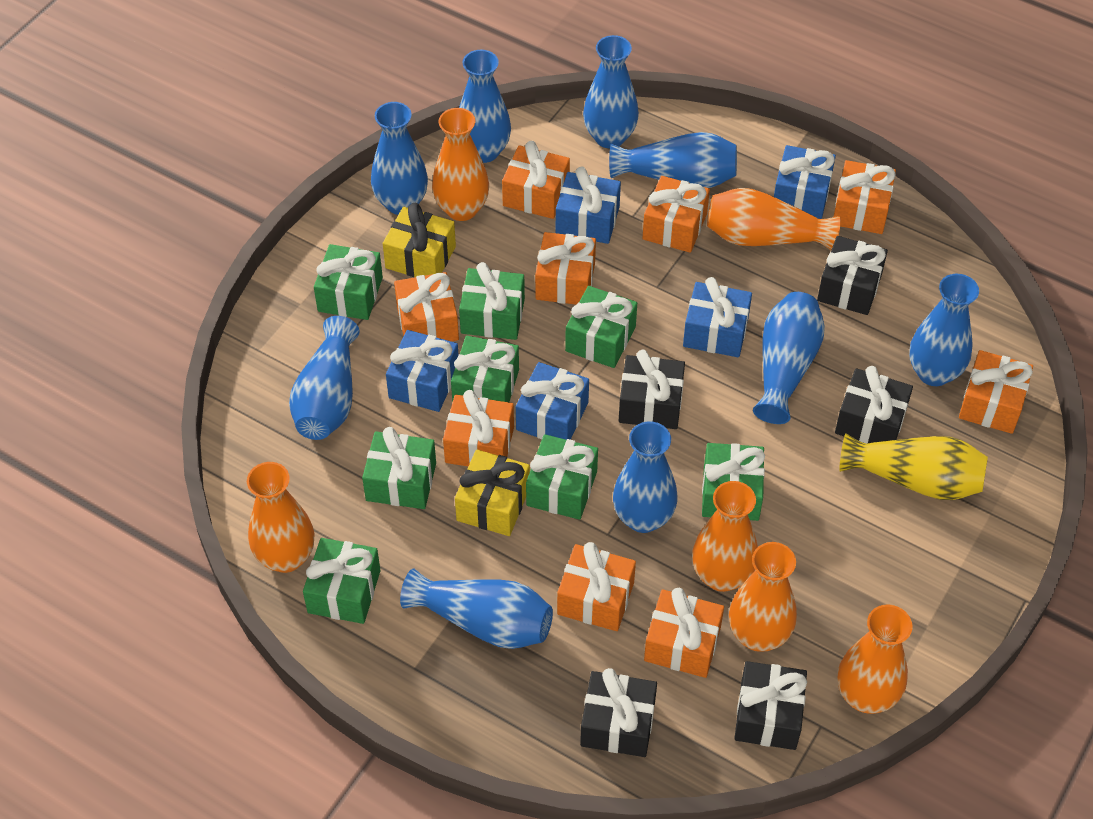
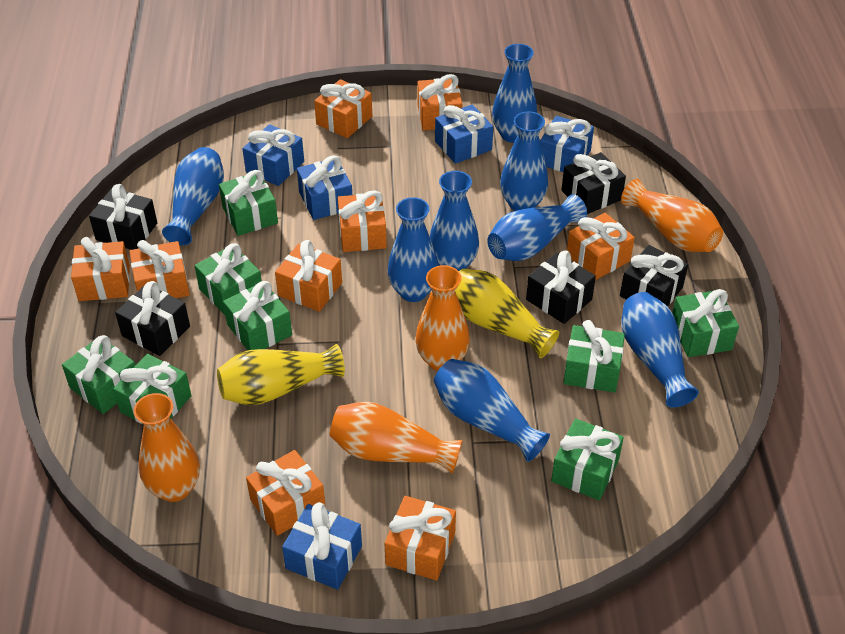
blue vase: 9 -> 8
orange vase: 6 -> 4
yellow gift: 2 -> 0
yellow vase: 1 -> 2

